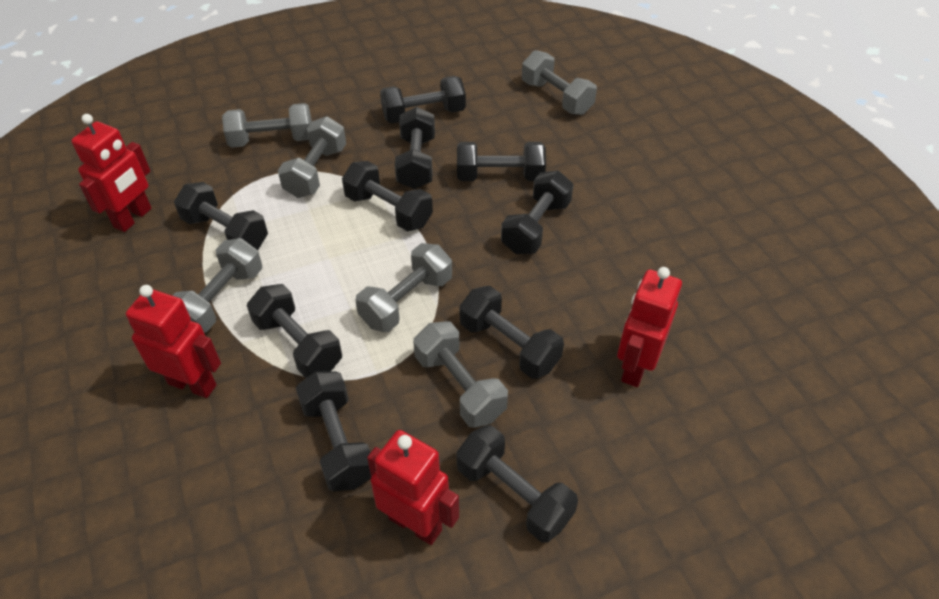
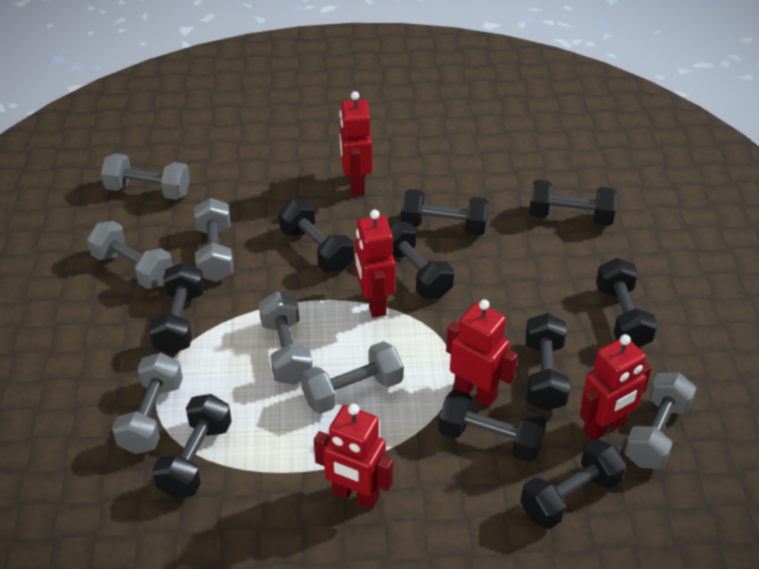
grey dumbbell: 6 -> 7
red robot: 4 -> 5

